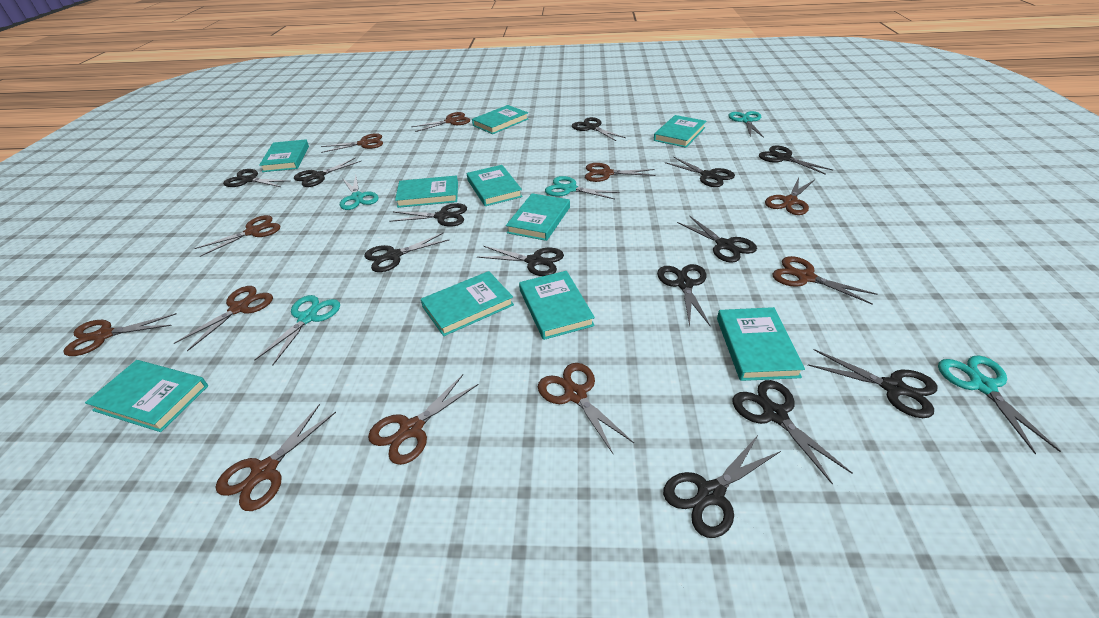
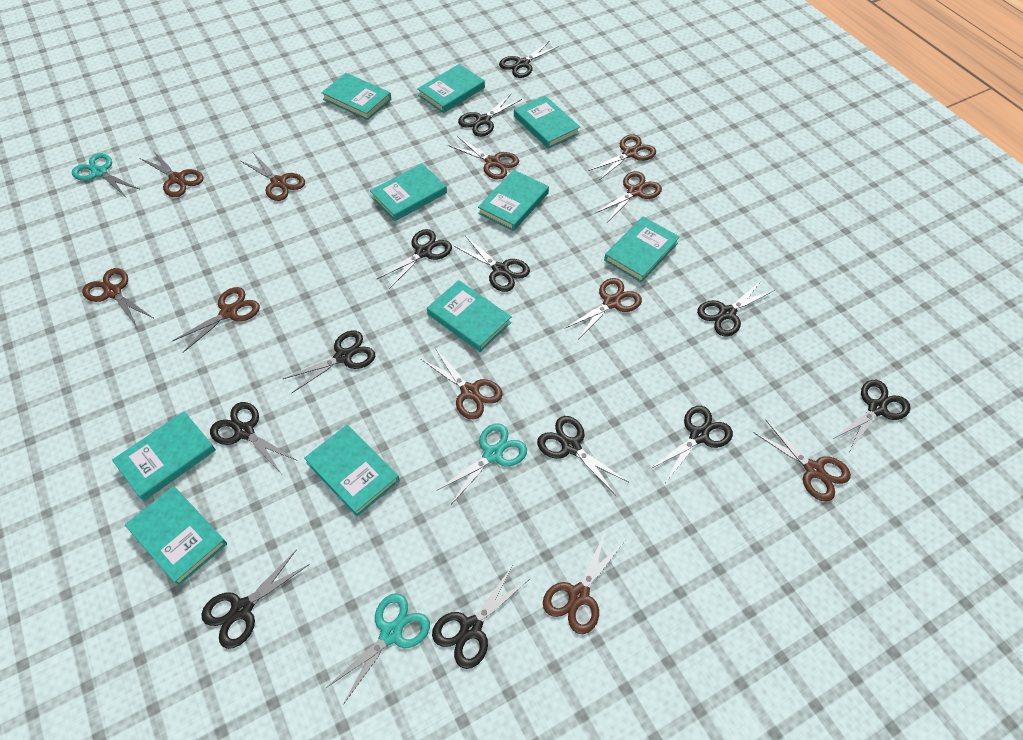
black scissors: 13 -> 12
turquoise scissors: 5 -> 3

